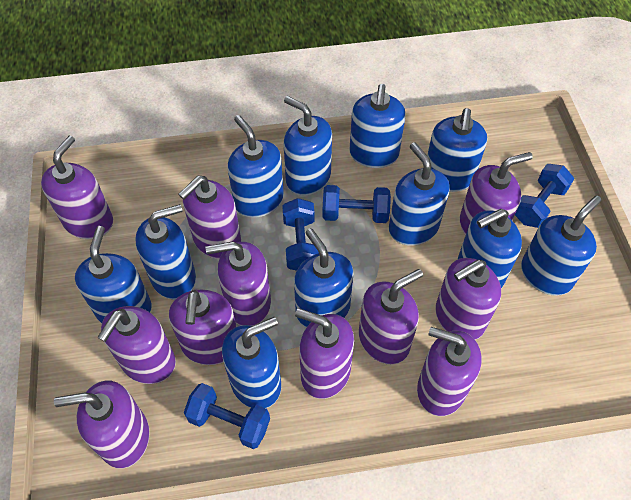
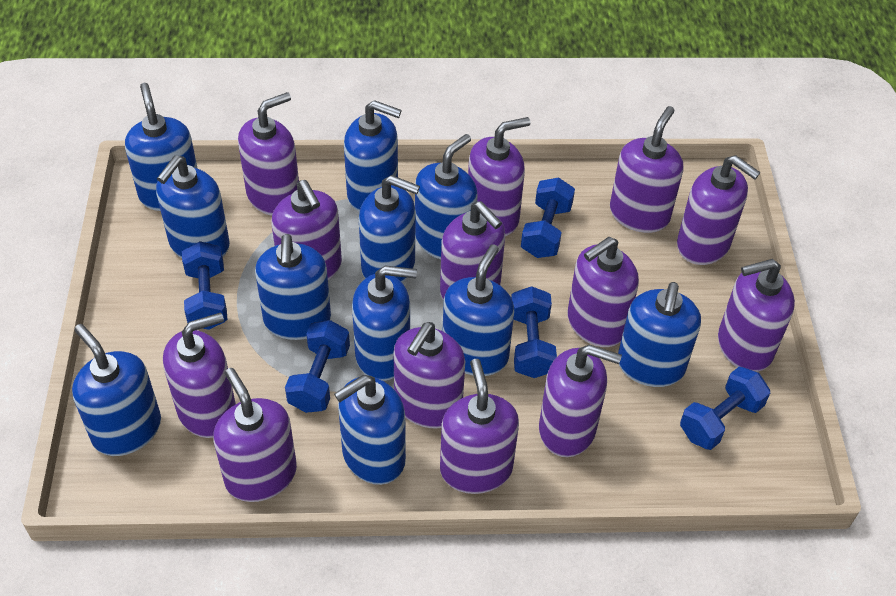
blue dumbbell: 4 -> 5
purple soap dispenser: 11 -> 13

